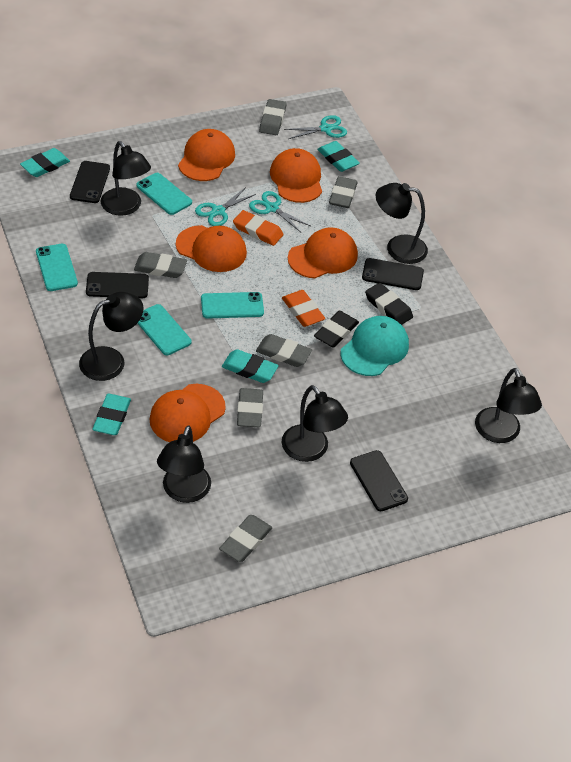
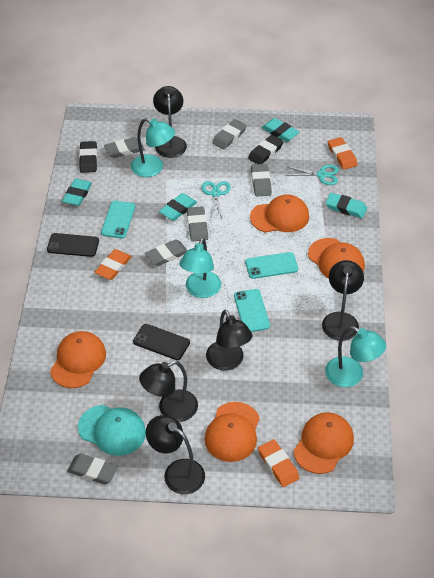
black lamp: 6 -> 5
black phone: 4 -> 2
orange eraser: 2 -> 3
turquoise lamp: 0 -> 3
turquoise phone: 4 -> 3
turquoise scissors: 3 -> 2

